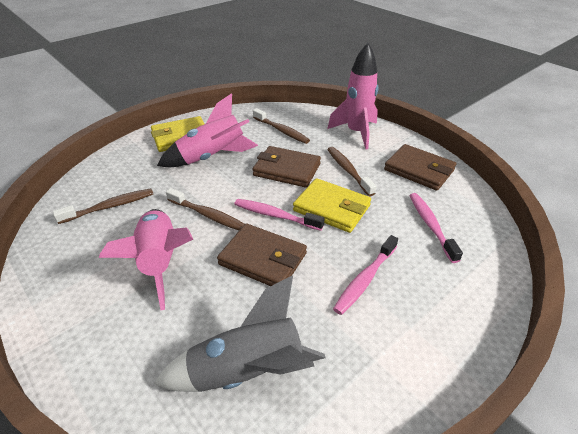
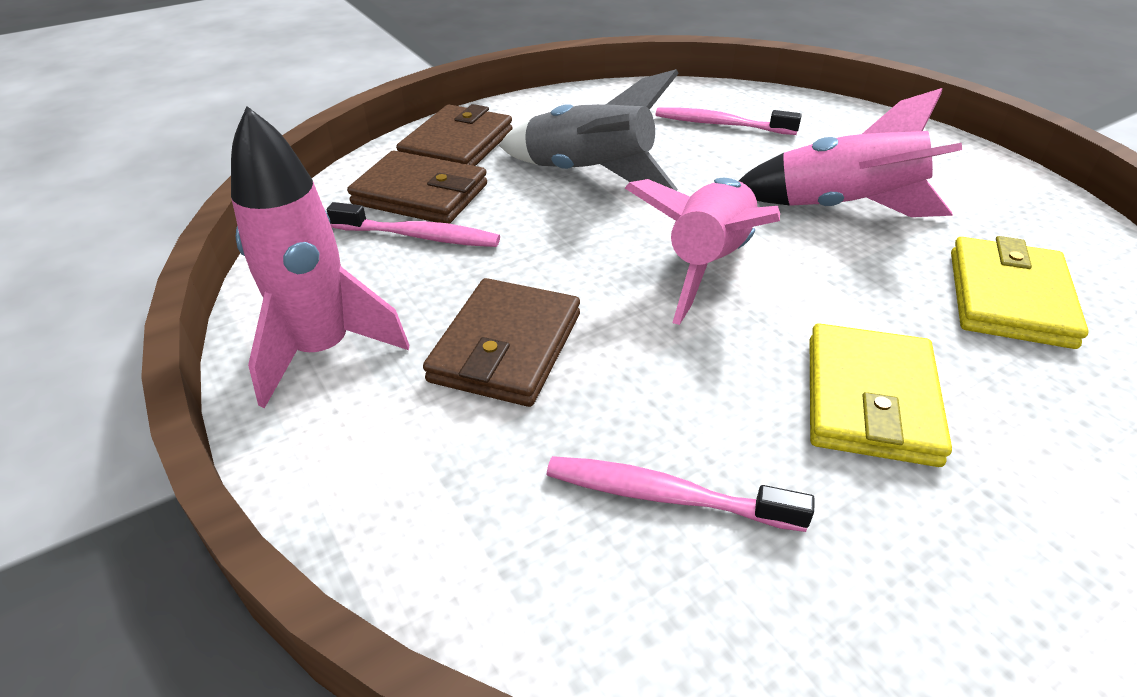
brown toothbrush: 4 -> 0

